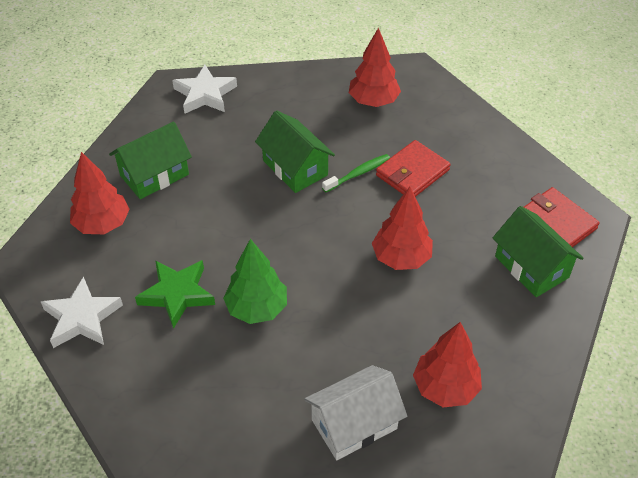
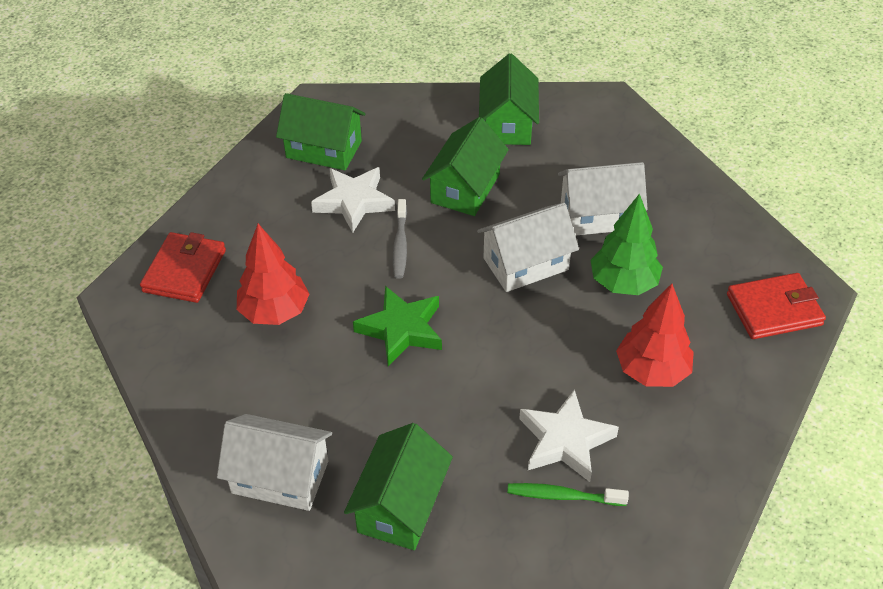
green house: 3 -> 4
grey toothbrush: 0 -> 1
red tree: 4 -> 2
white house: 1 -> 3

